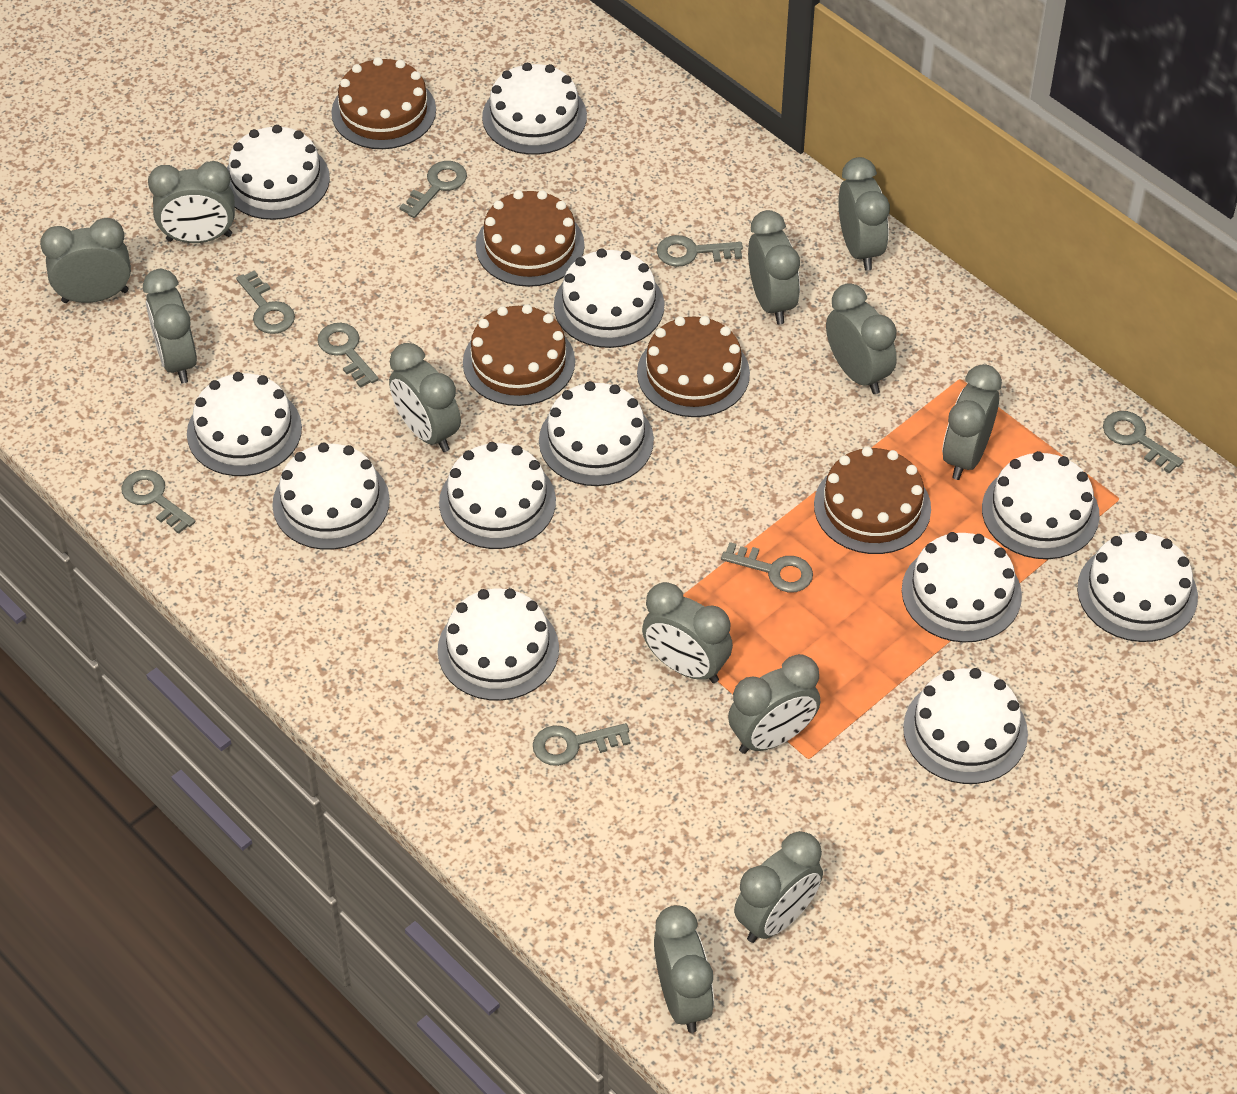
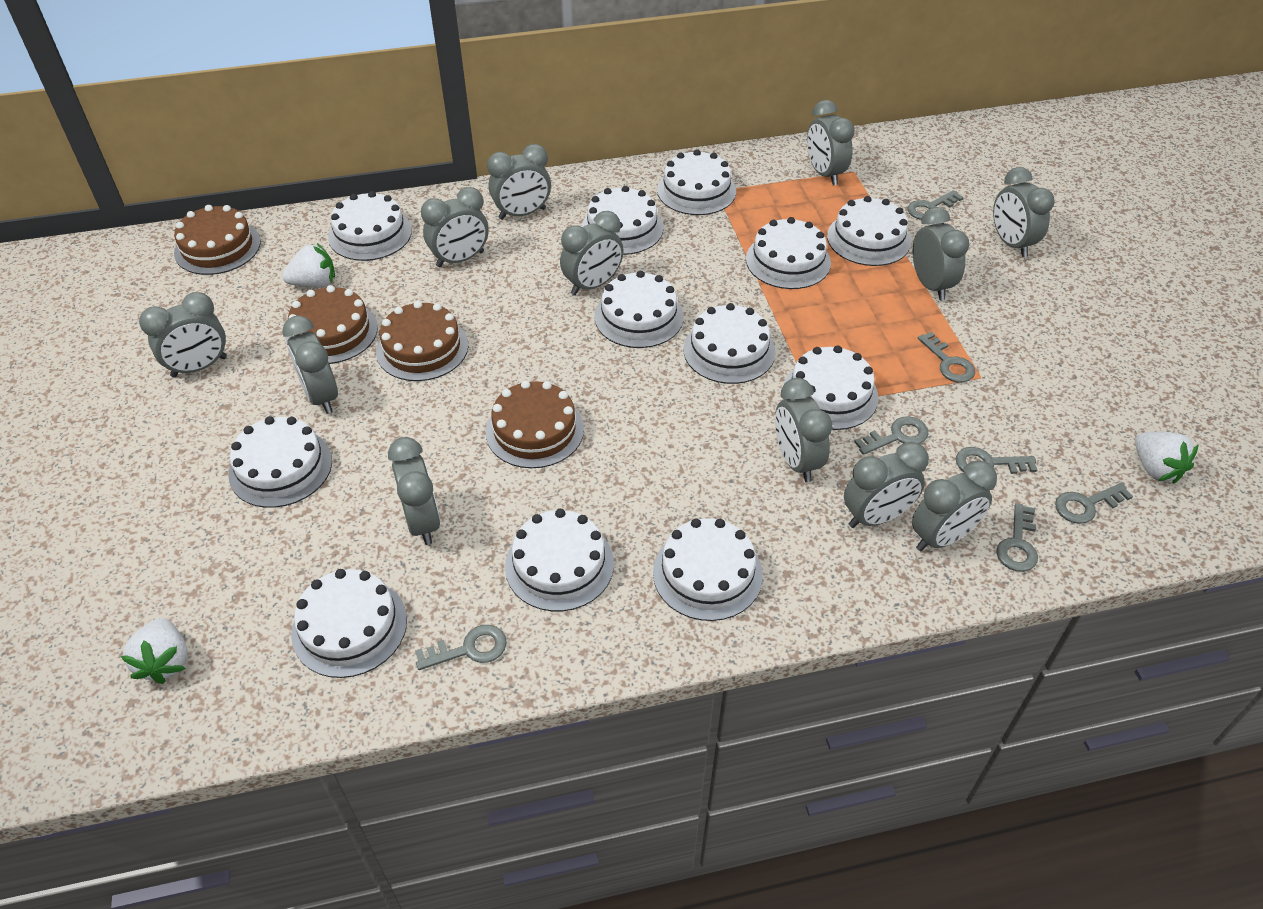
brown cake: 5 -> 4
grey key: 8 -> 7
white strawberry: 0 -> 3

